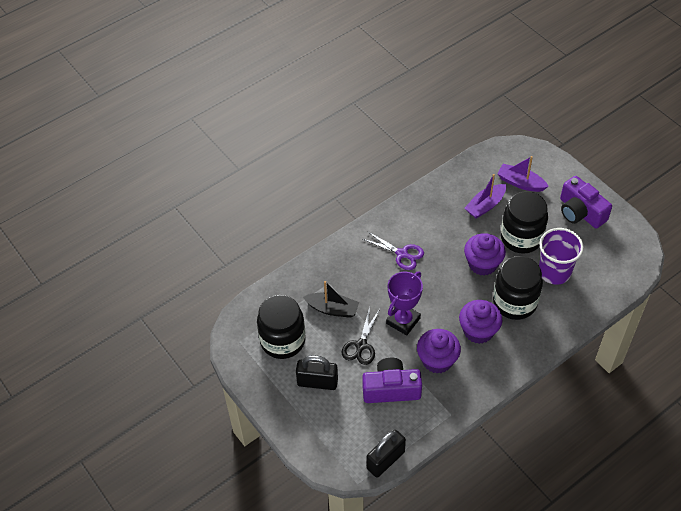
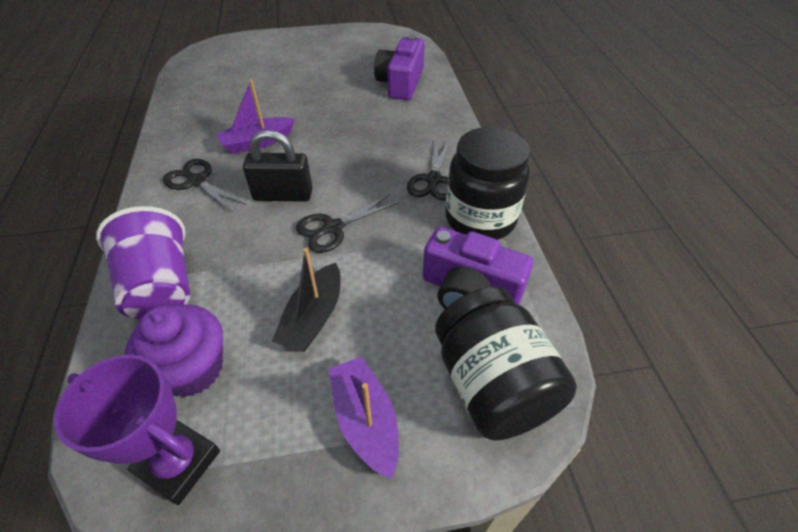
black jar: 3 -> 2
black padlock: 2 -> 1
black scissors: 1 -> 3
purple cupcake: 3 -> 1
purple scissors: 1 -> 0

